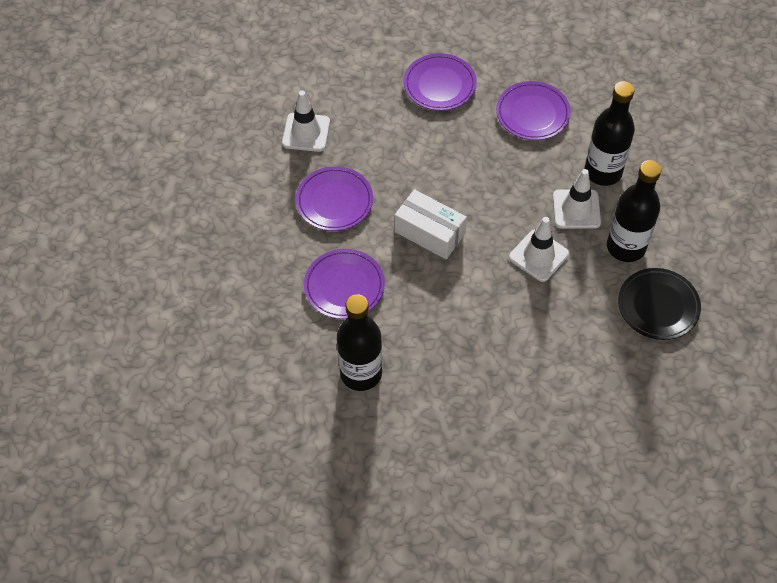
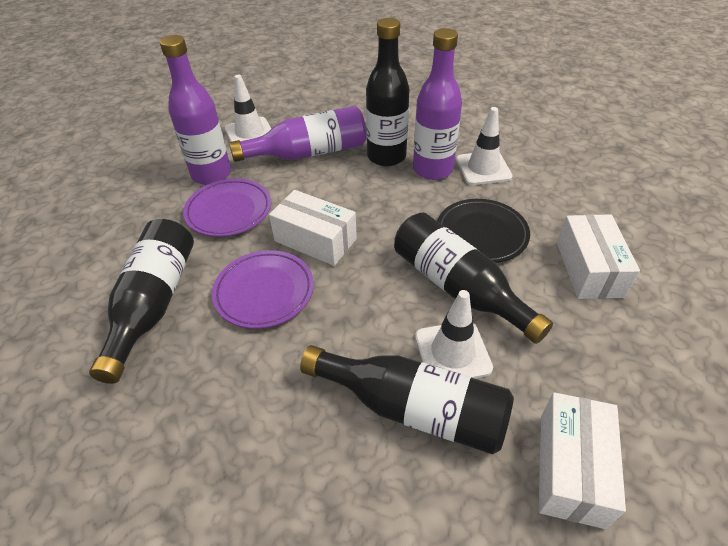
black bottle: 3 -> 4
purple bottle: 0 -> 3
purple plate: 4 -> 2
white box: 1 -> 3

